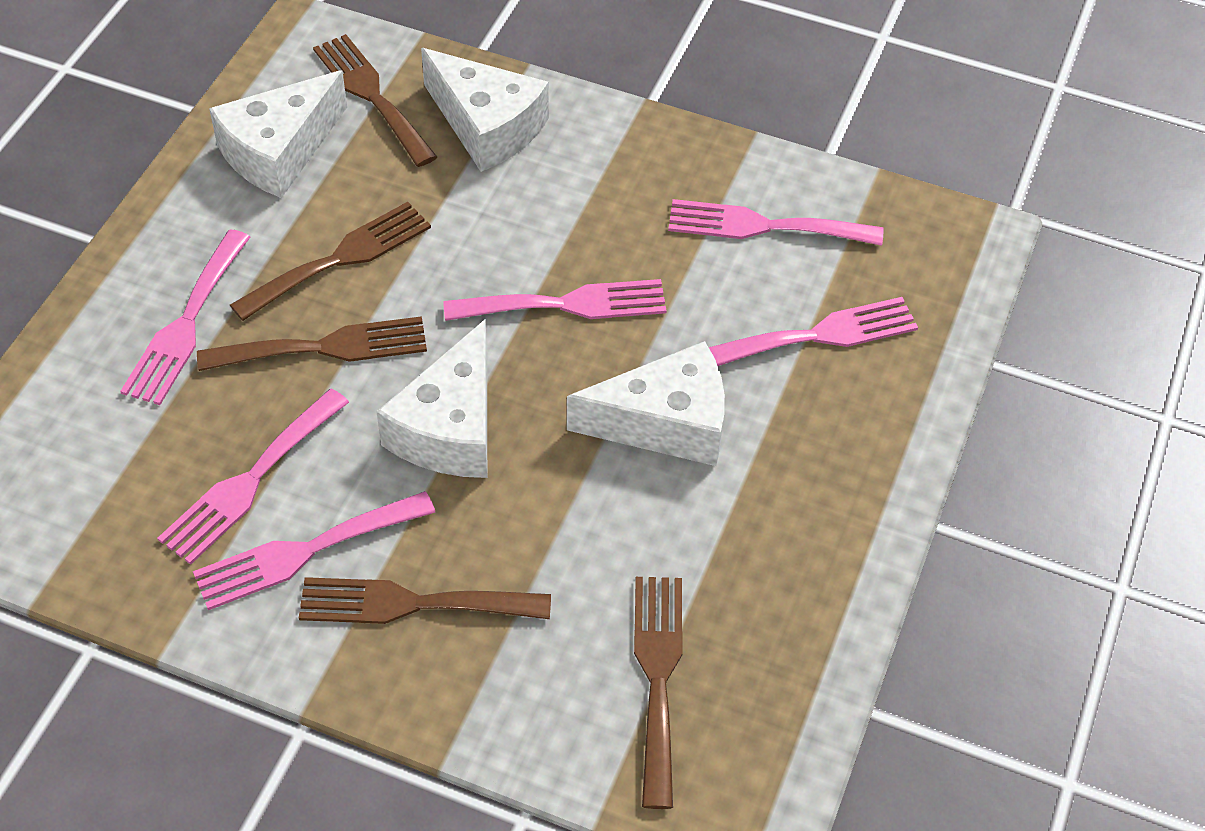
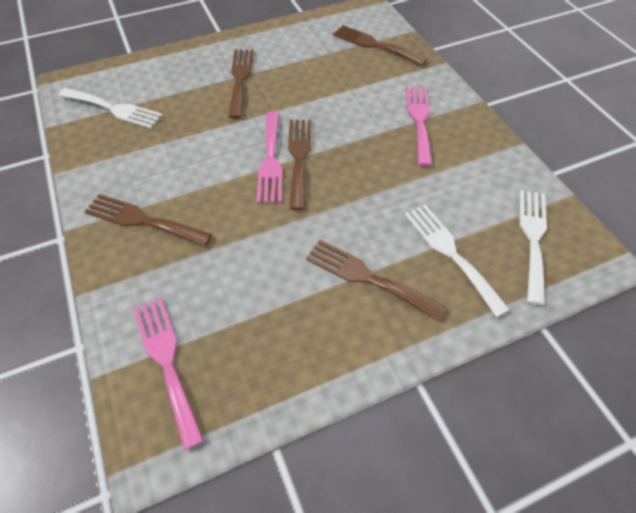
pink fork: 6 -> 3
white cheese: 4 -> 0
white fork: 0 -> 3

